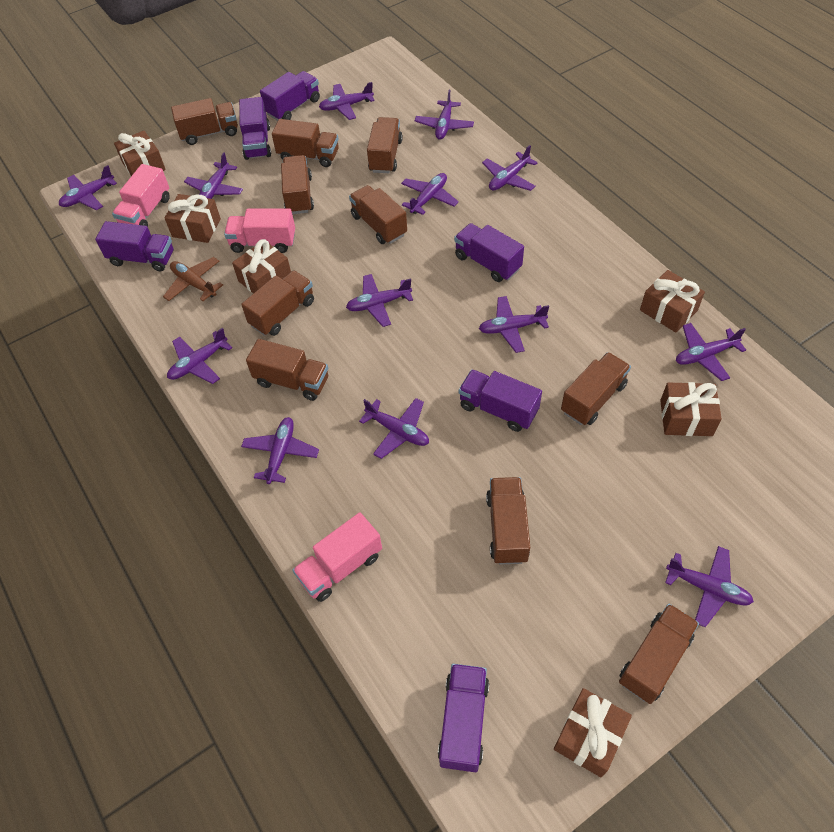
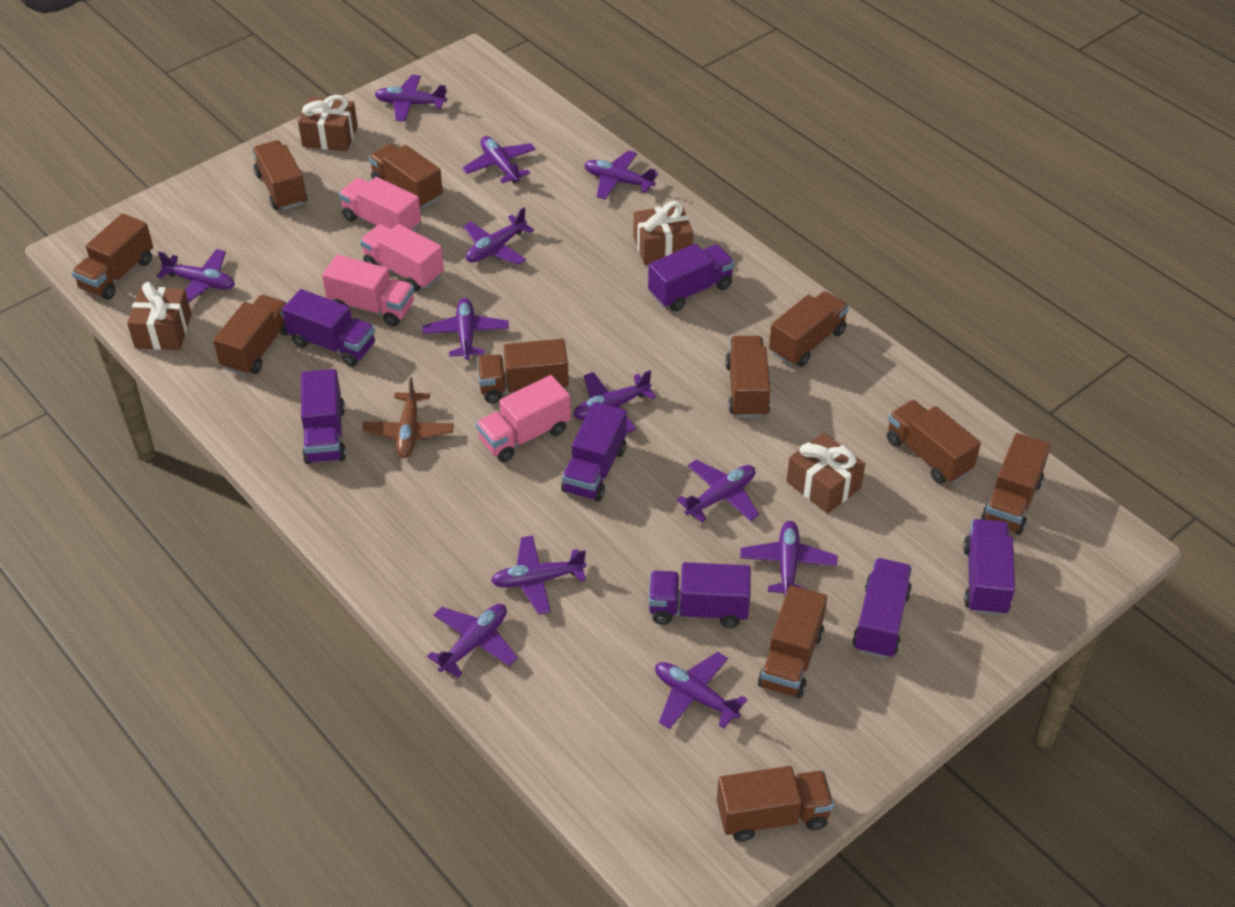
brown gift: 6 -> 4
brown truck: 10 -> 11
pink truck: 3 -> 4
purple plane: 13 -> 12
purple truck: 6 -> 7

